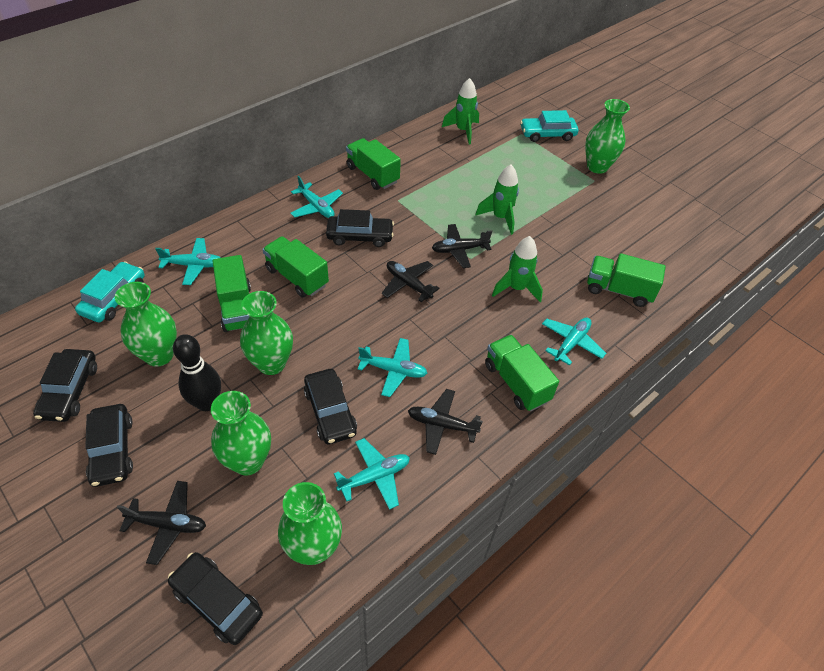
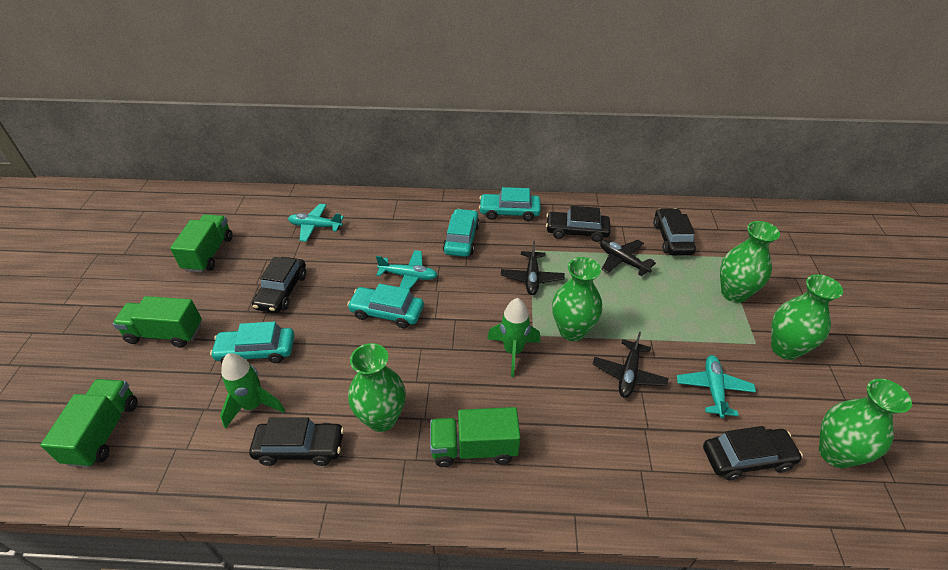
black bowling pin: 1 -> 0
black plane: 4 -> 3
green rocket: 3 -> 2
green truck: 5 -> 4
turquoise car: 2 -> 4
turquoise plane: 5 -> 3

